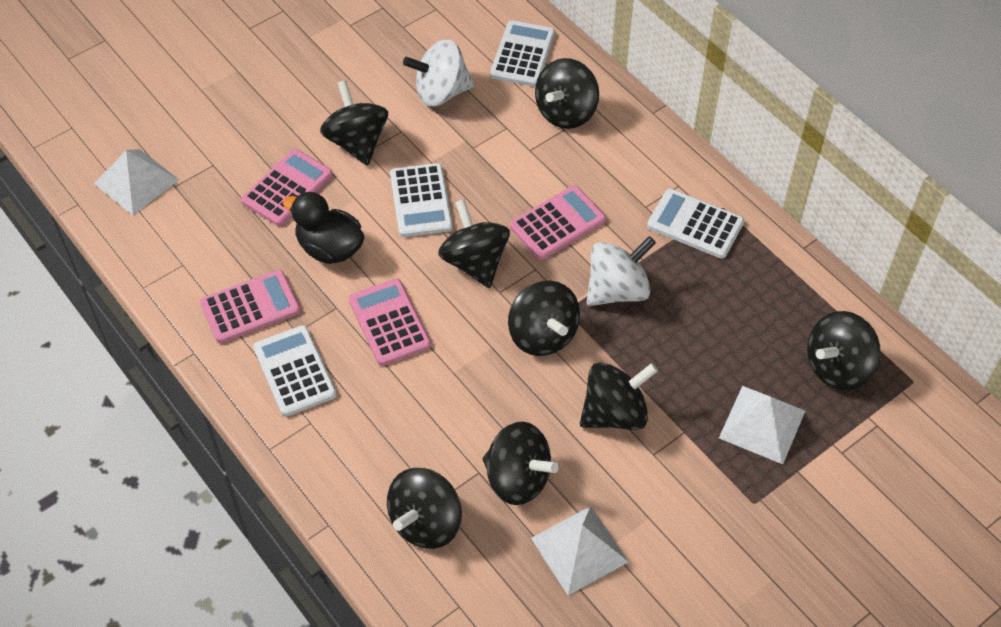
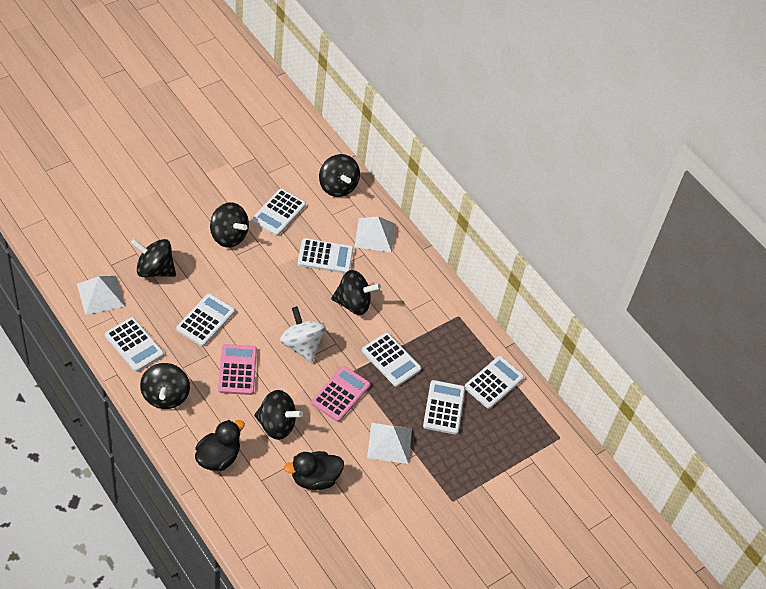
black duck: 1 -> 2
black spinning top: 8 -> 6
pink calculator: 4 -> 2
white calculator: 4 -> 7
white spinning top: 2 -> 1

